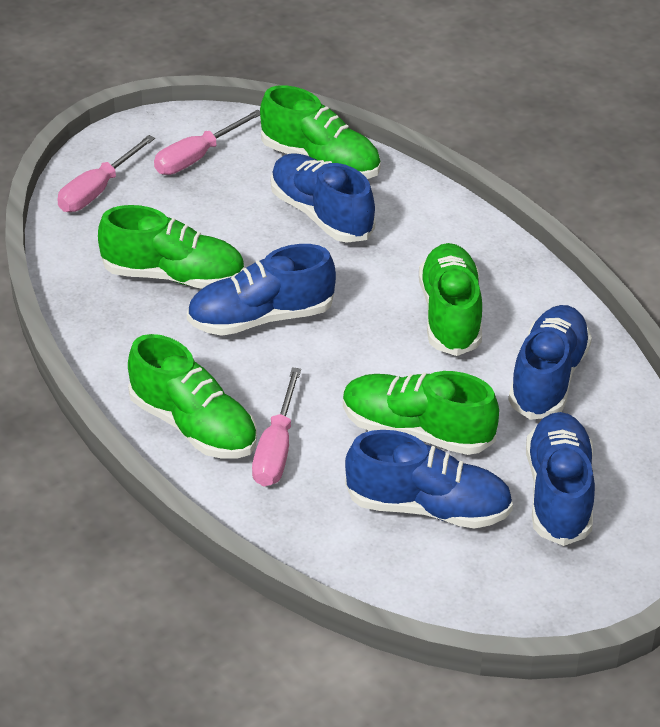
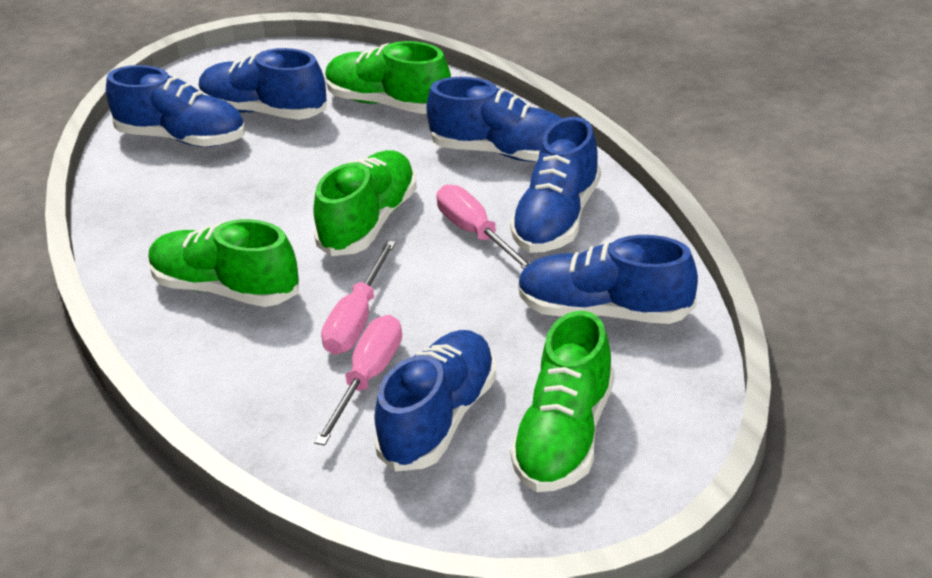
blue shoe: 5 -> 6
green shoe: 5 -> 4

